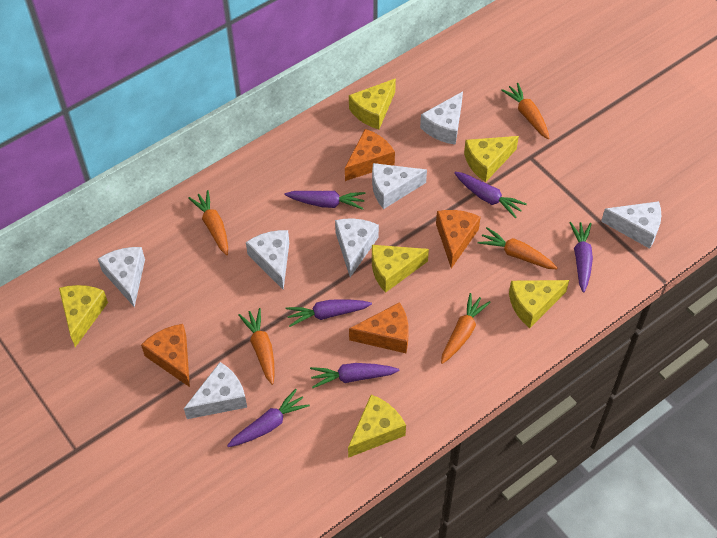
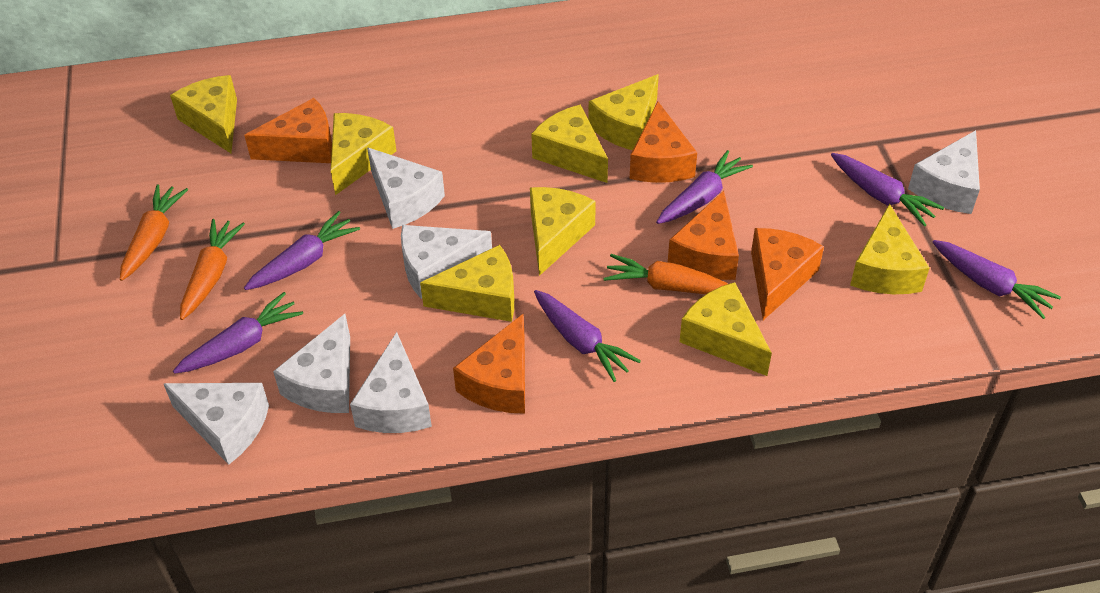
orange carrot: 5 -> 3
orange cheese: 4 -> 5
white cheese: 7 -> 6
yellow cheese: 6 -> 8

